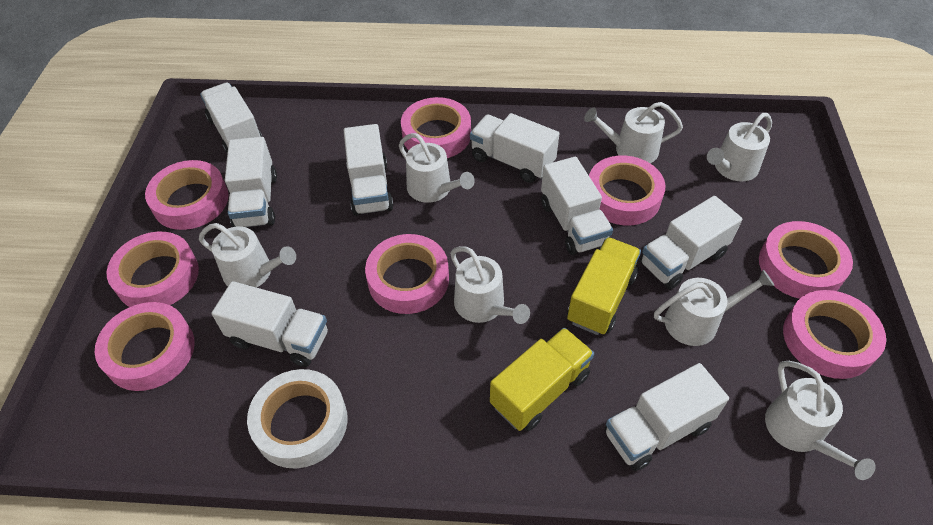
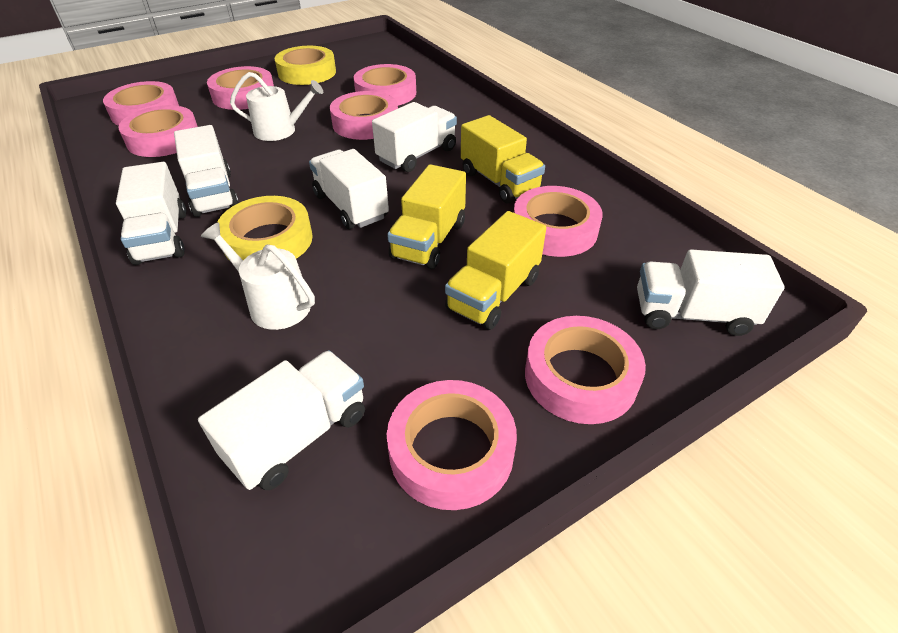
white tape: 1 -> 0
white truck: 8 -> 6
white watering can: 7 -> 2
yellow tape: 0 -> 2
yellow truck: 2 -> 3

